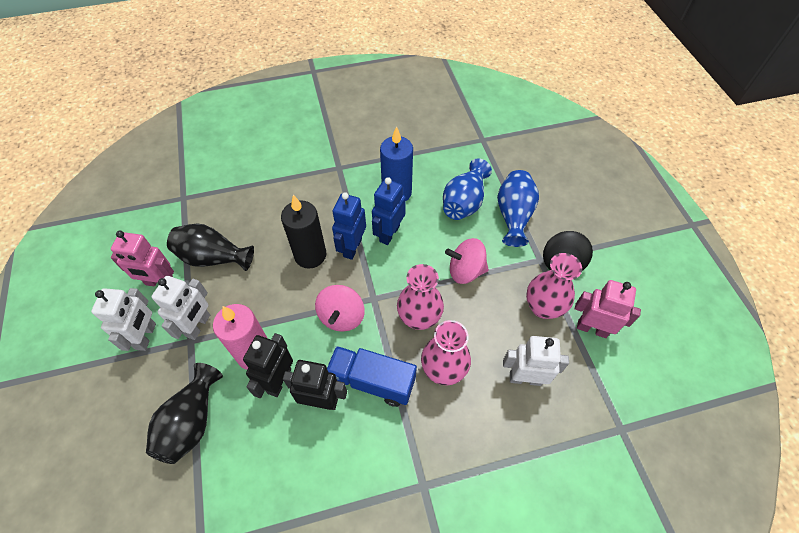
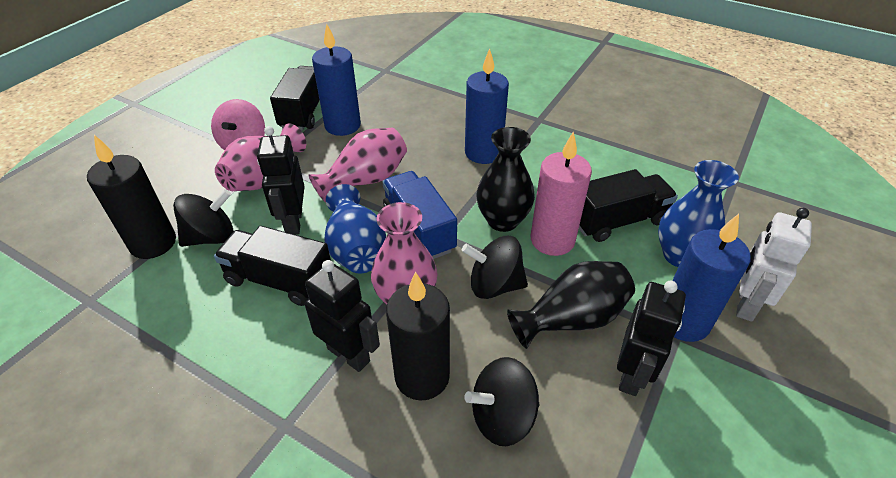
black candle: 1 -> 2
black robot: 2 -> 3
black spinning top: 1 -> 3
black truck: 0 -> 3
blue candle: 1 -> 3
blue robot: 2 -> 0
pink robot: 2 -> 0
pink spinning top: 2 -> 1
white robot: 3 -> 1

